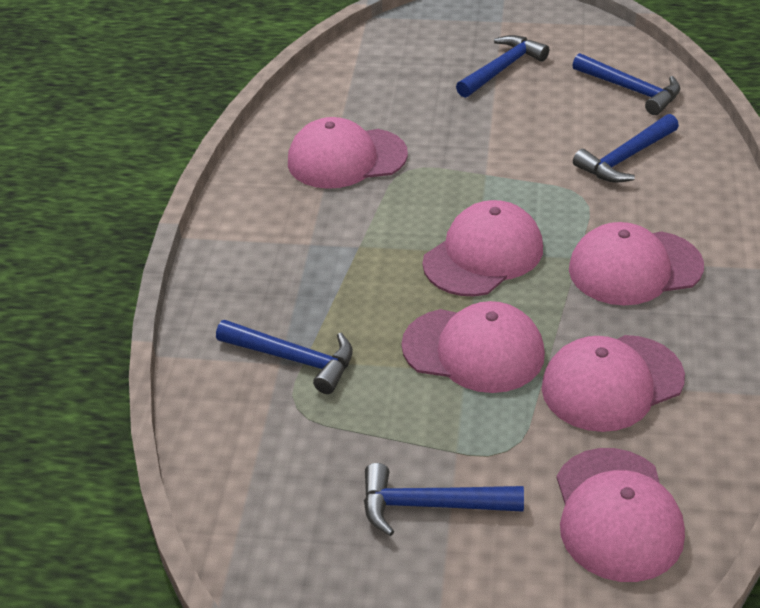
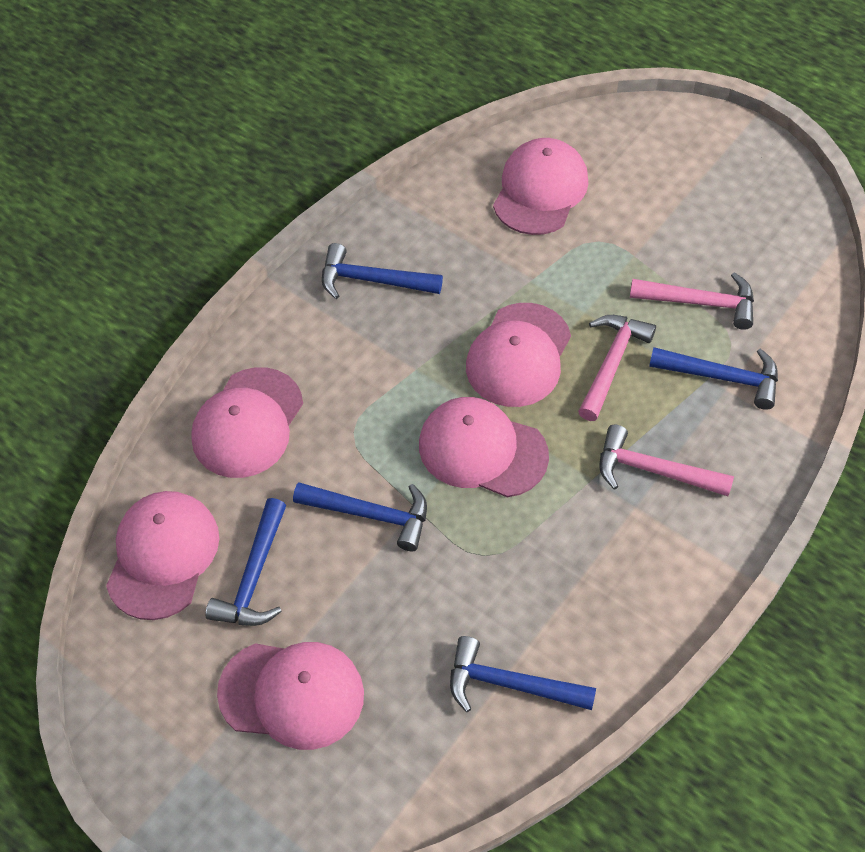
pink hammer: 0 -> 3

